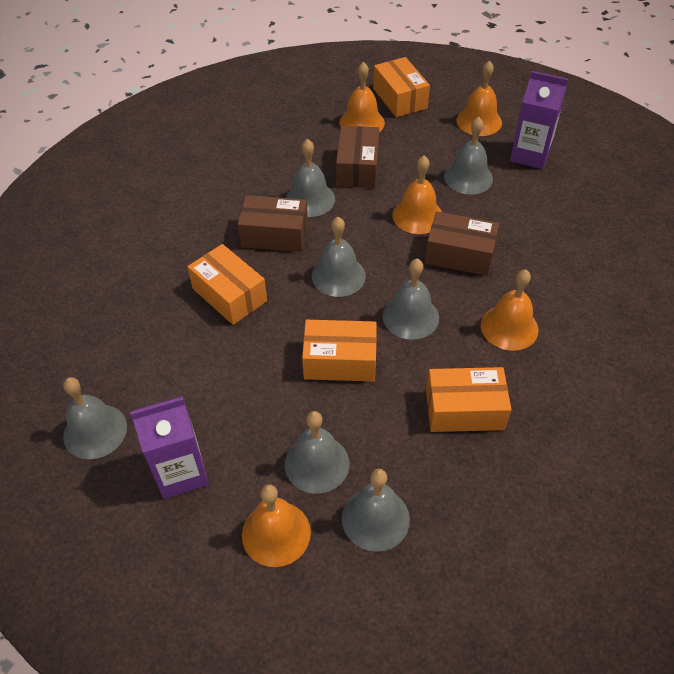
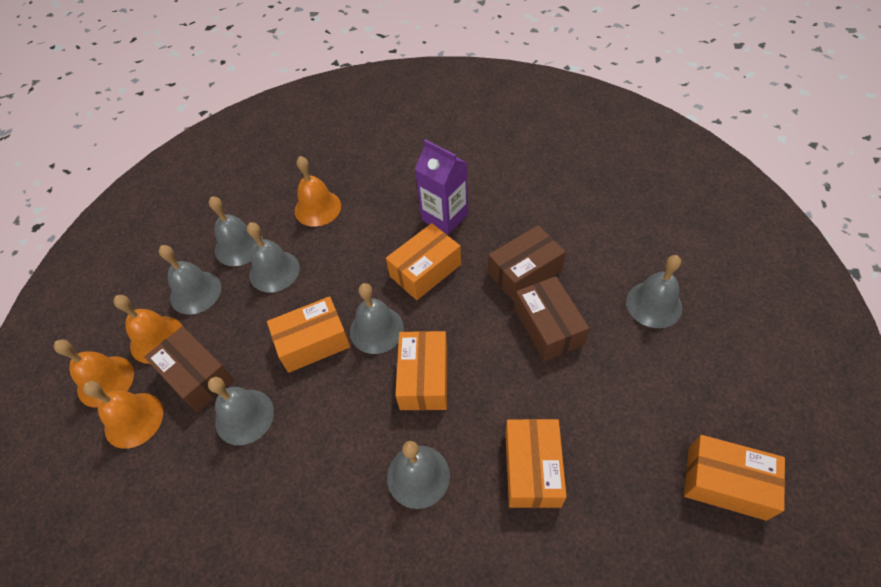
orange bell: 5 -> 4
orange box: 4 -> 5
purple carton: 2 -> 1

